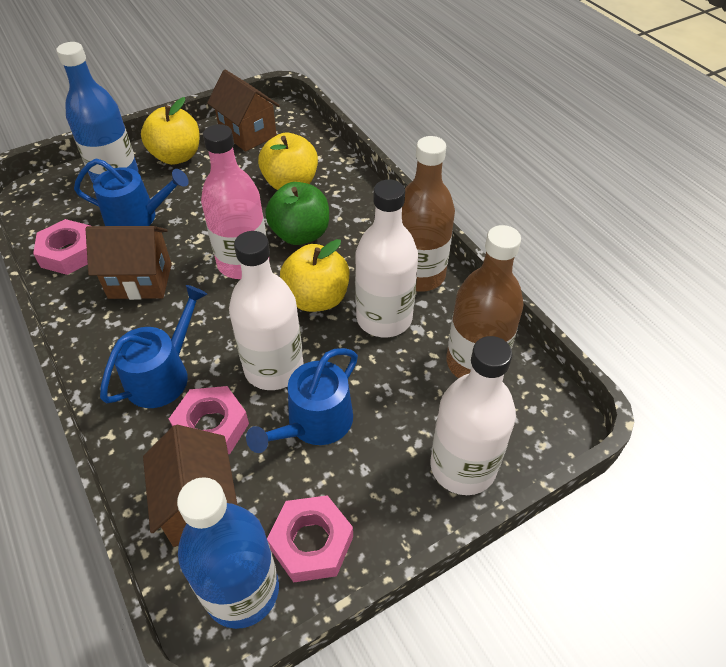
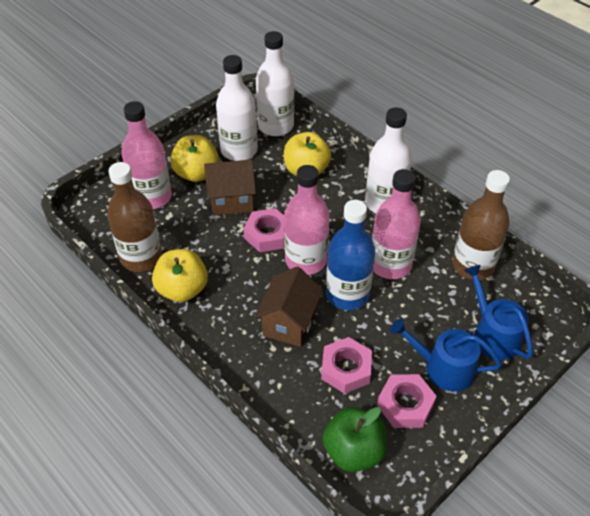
blue bottle: 2 -> 1
blue watering can: 3 -> 2
brown house: 3 -> 2
pink bottle: 1 -> 3

